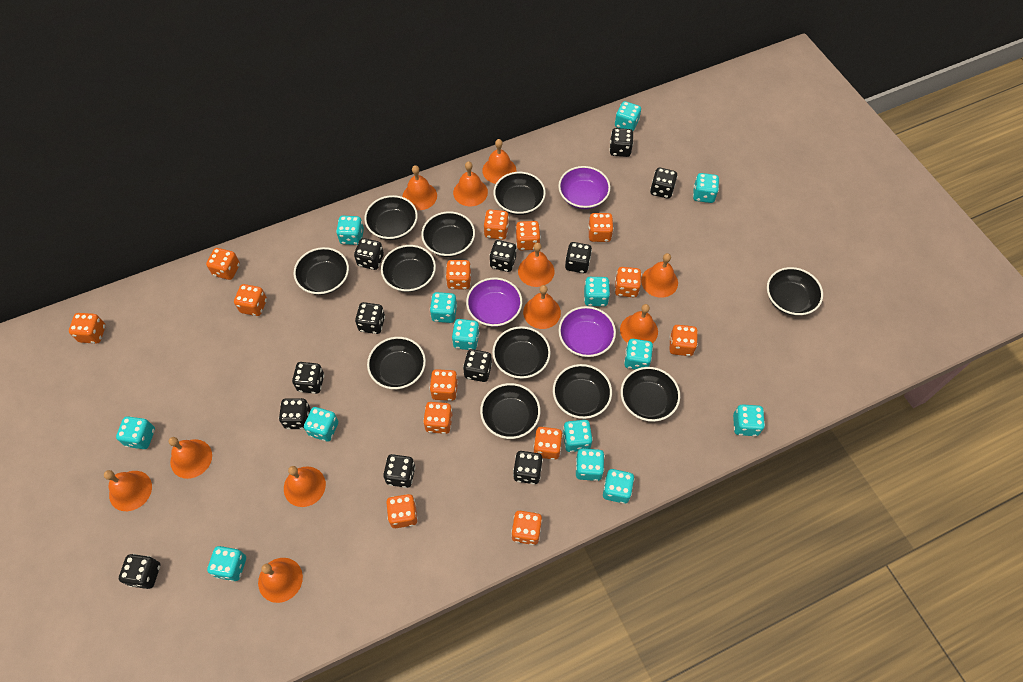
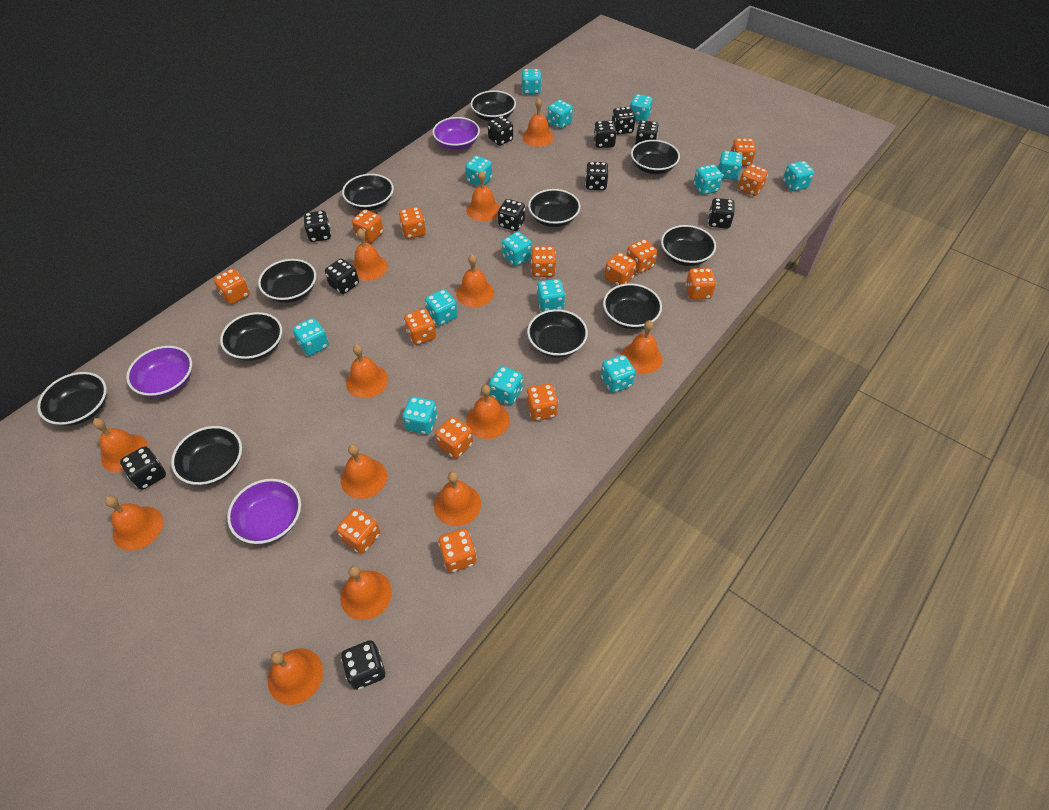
black dice: 12 -> 11
orange bell: 11 -> 13

